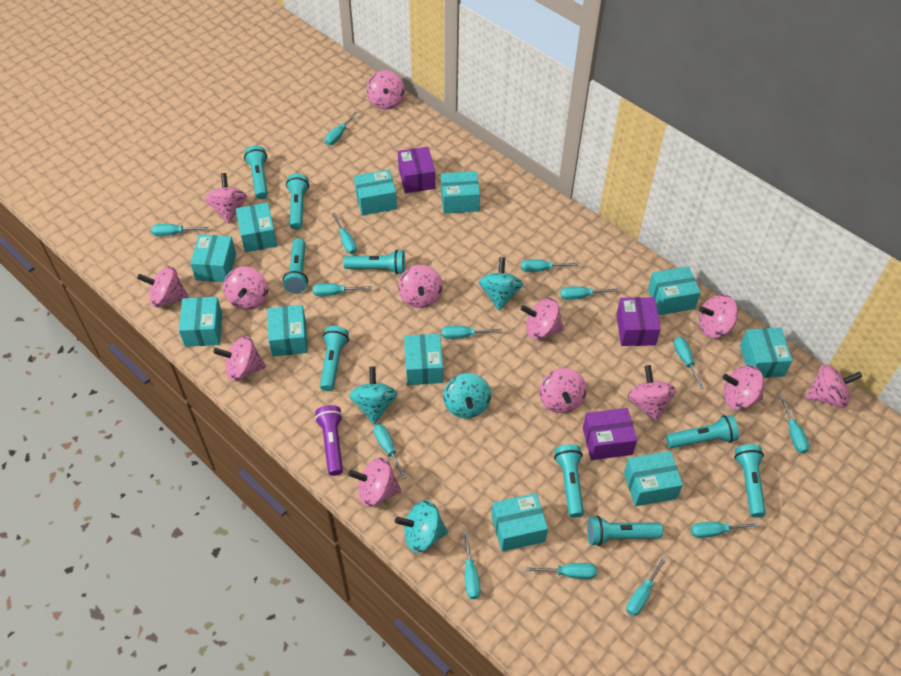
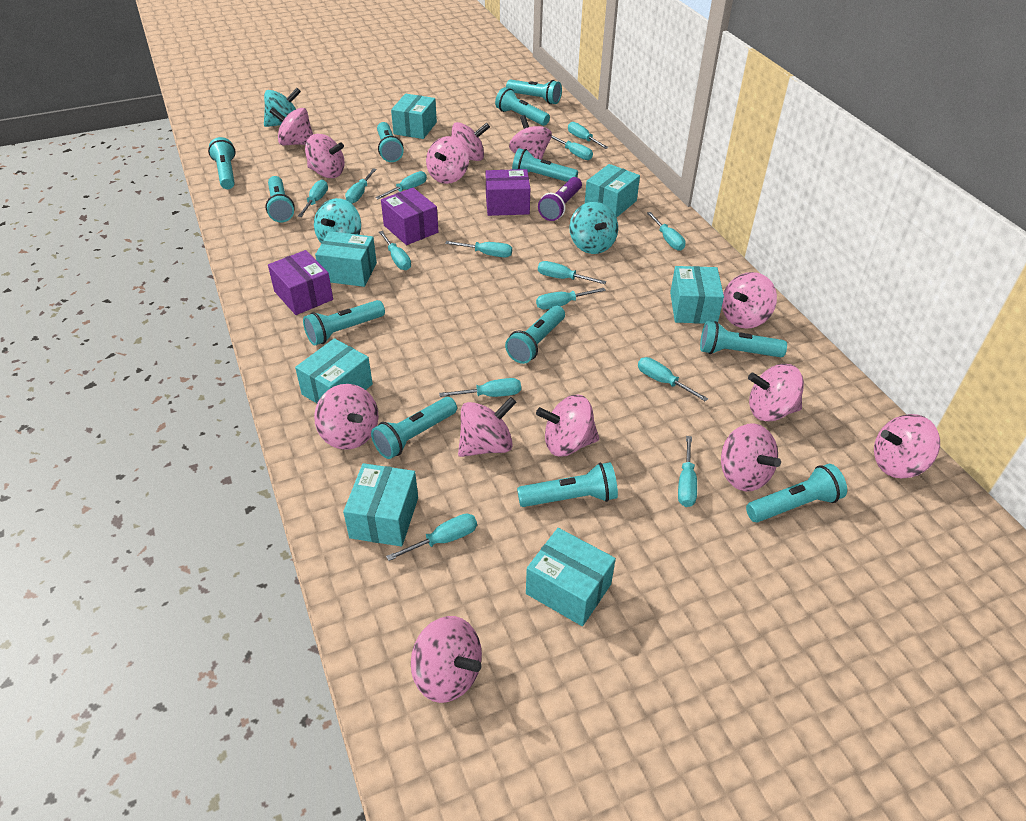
turquoise box: 11 -> 7
turquoise flashlight: 9 -> 12
turquoise spinning top: 4 -> 3

